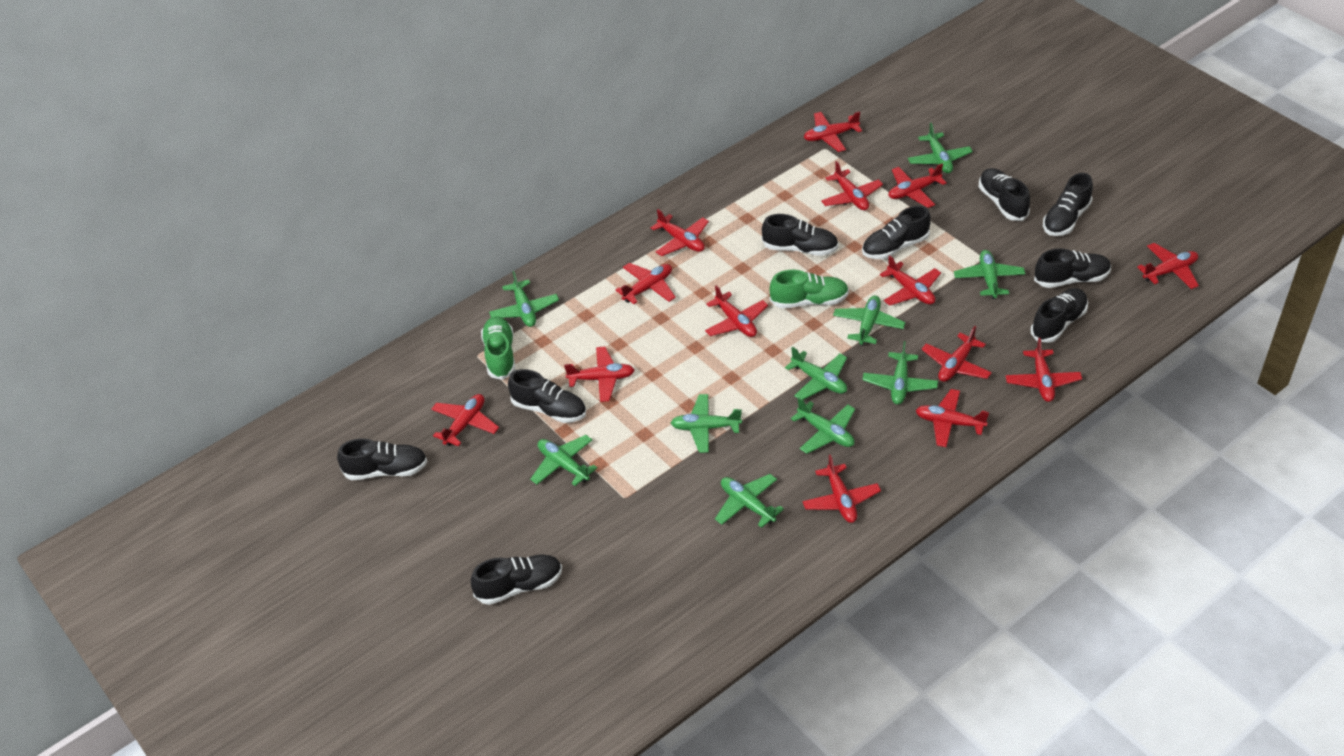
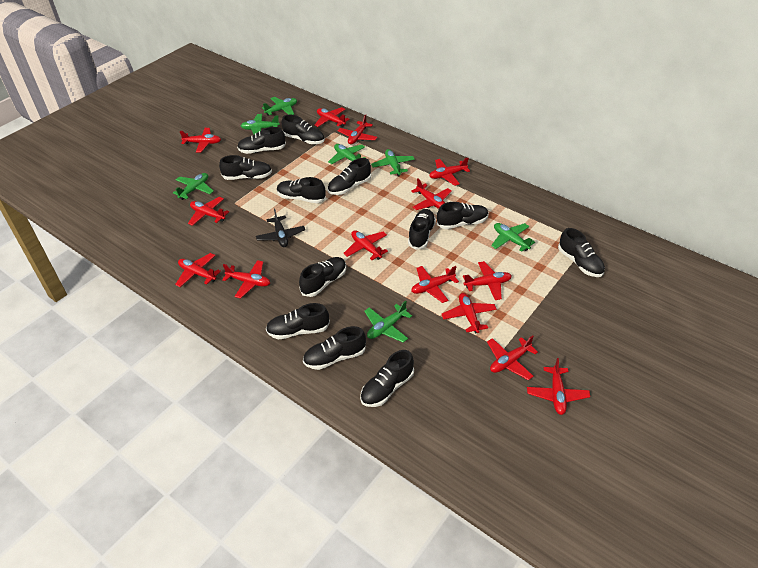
black plane: 0 -> 1
black shoe: 9 -> 12
green plane: 10 -> 7
green shoe: 2 -> 0

